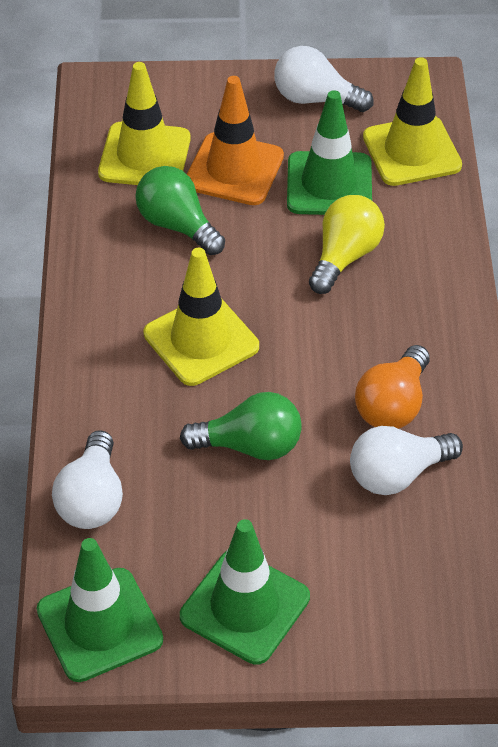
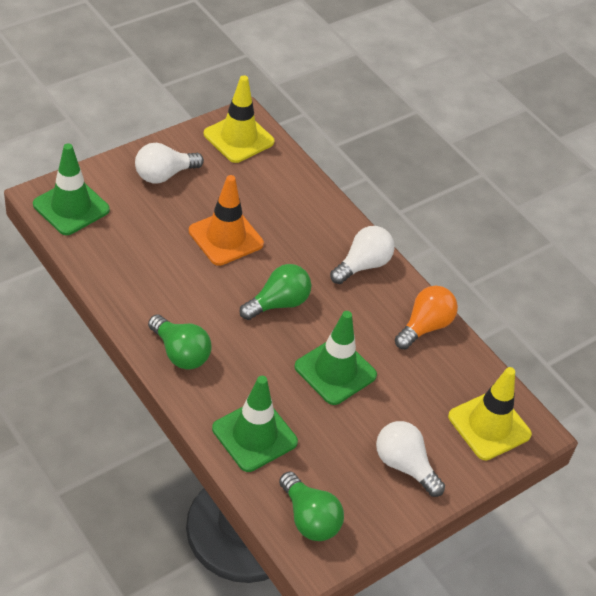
green light bulb: 2 -> 3
yellow light bulb: 1 -> 0
yellow traffic cone: 3 -> 2

